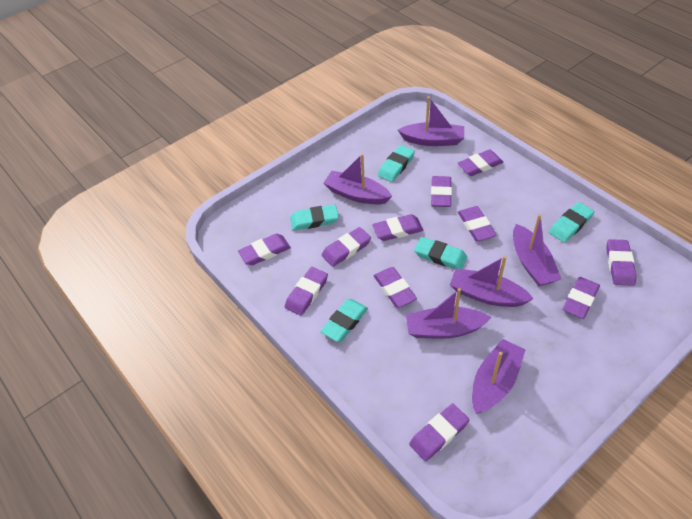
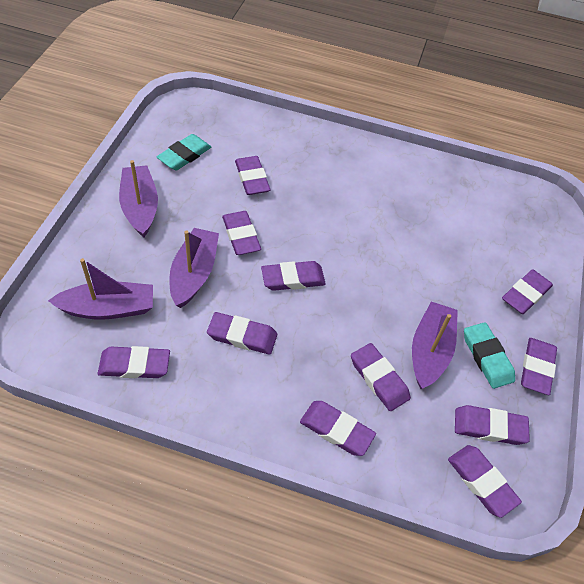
purple boat: 6 -> 4
turquoise eraser: 5 -> 2

